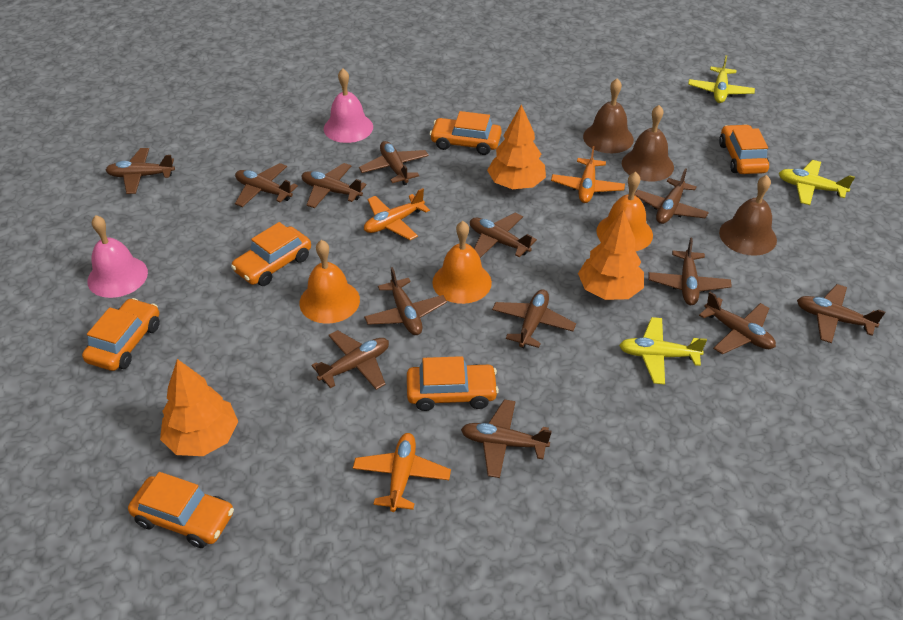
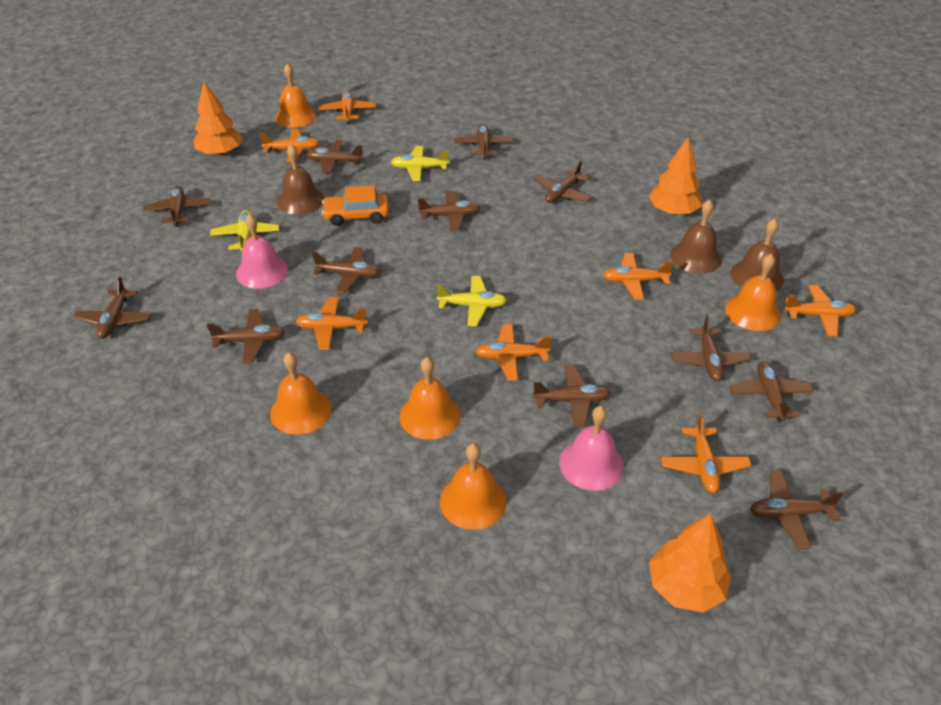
brown plane: 13 -> 12
orange bell: 3 -> 5
orange car: 6 -> 1
orange plane: 3 -> 7

